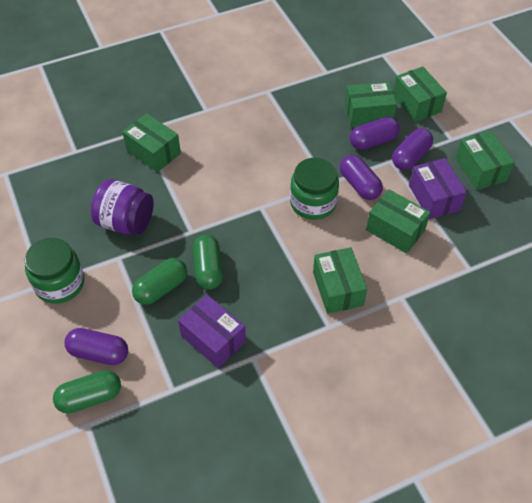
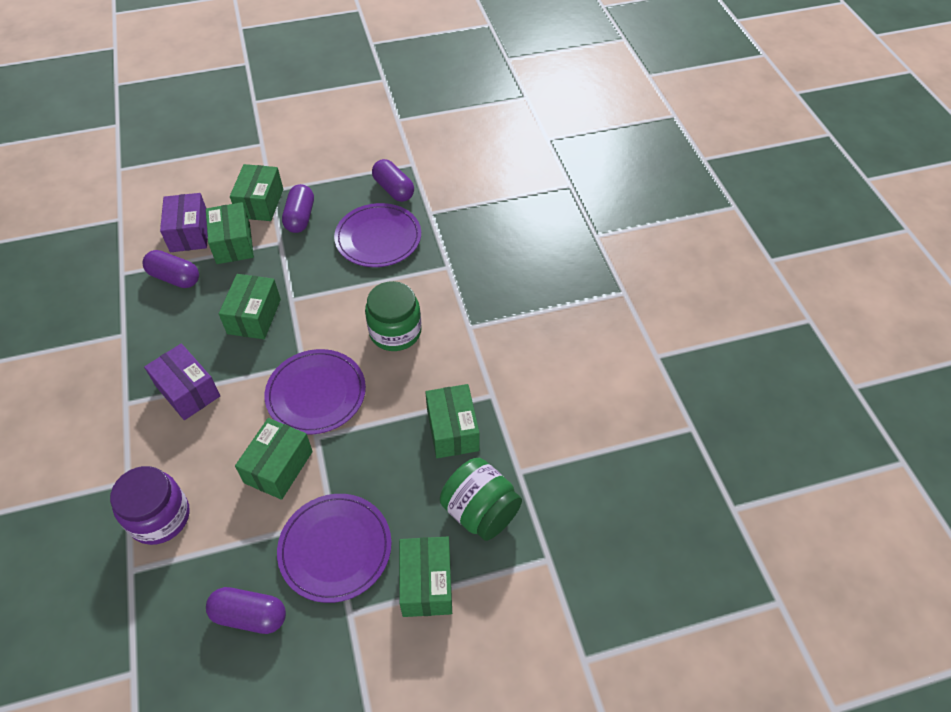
green capsule: 3 -> 0
purple plate: 0 -> 3

